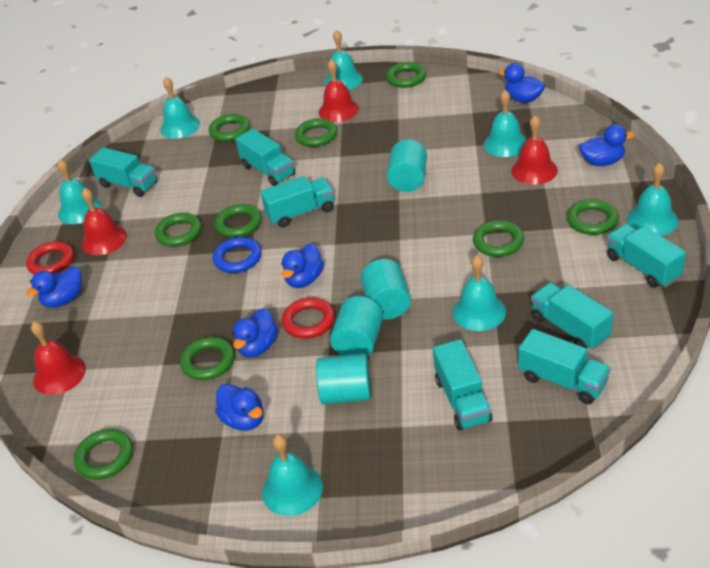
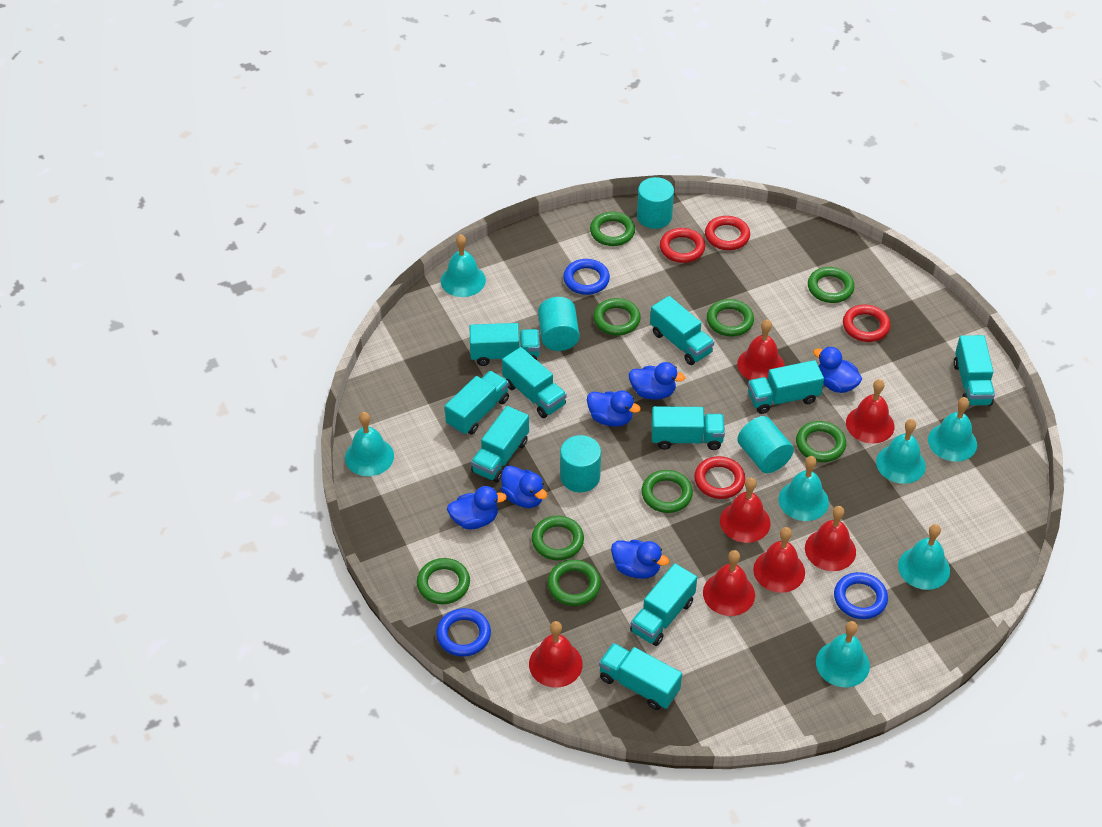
blue ring: 1 -> 3
red bell: 4 -> 7
red ring: 2 -> 4
turquoise truck: 7 -> 10

